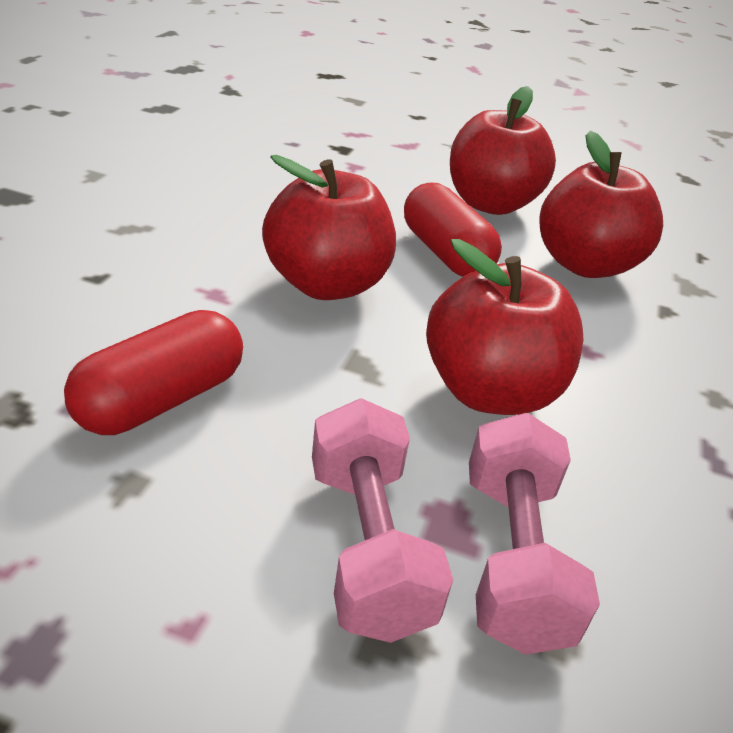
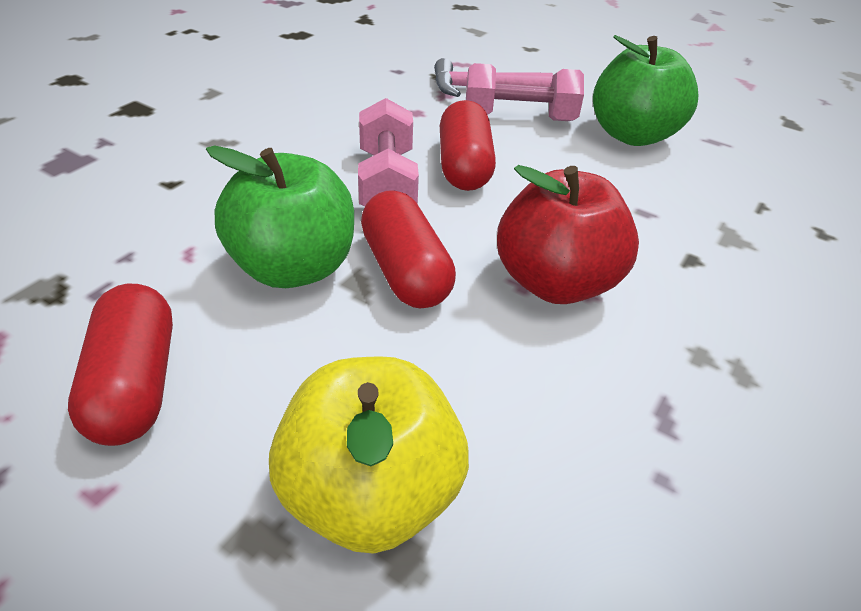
green apple: 0 -> 2
pink hammer: 0 -> 1
red apple: 4 -> 1
red capsule: 2 -> 3
yellow apple: 0 -> 1

